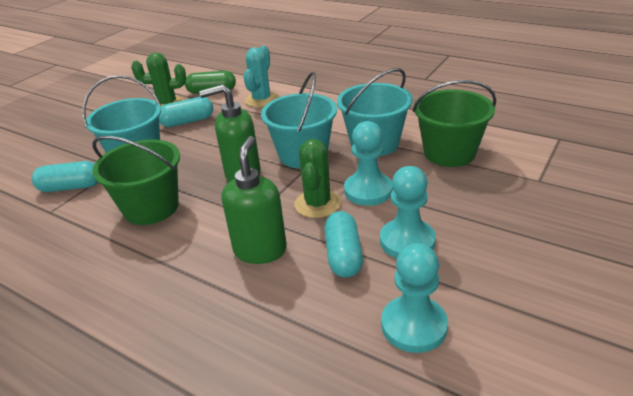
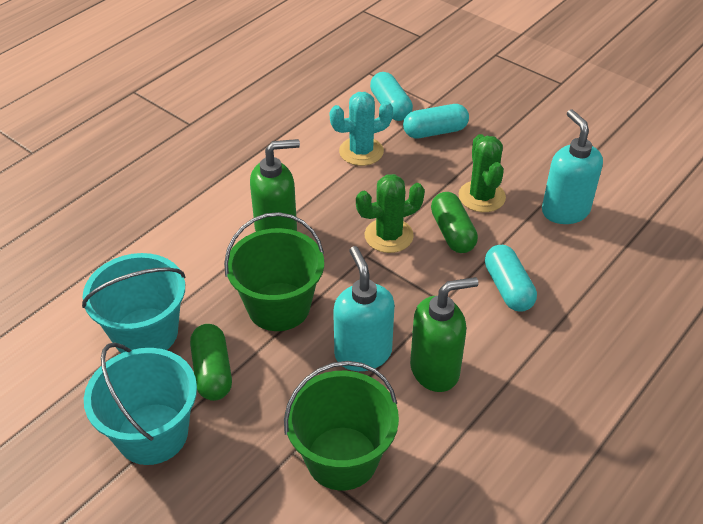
green capsule: 1 -> 2
turquoise bucket: 3 -> 2
turquoise pawn: 3 -> 0
turquoise soap dispenser: 0 -> 2

